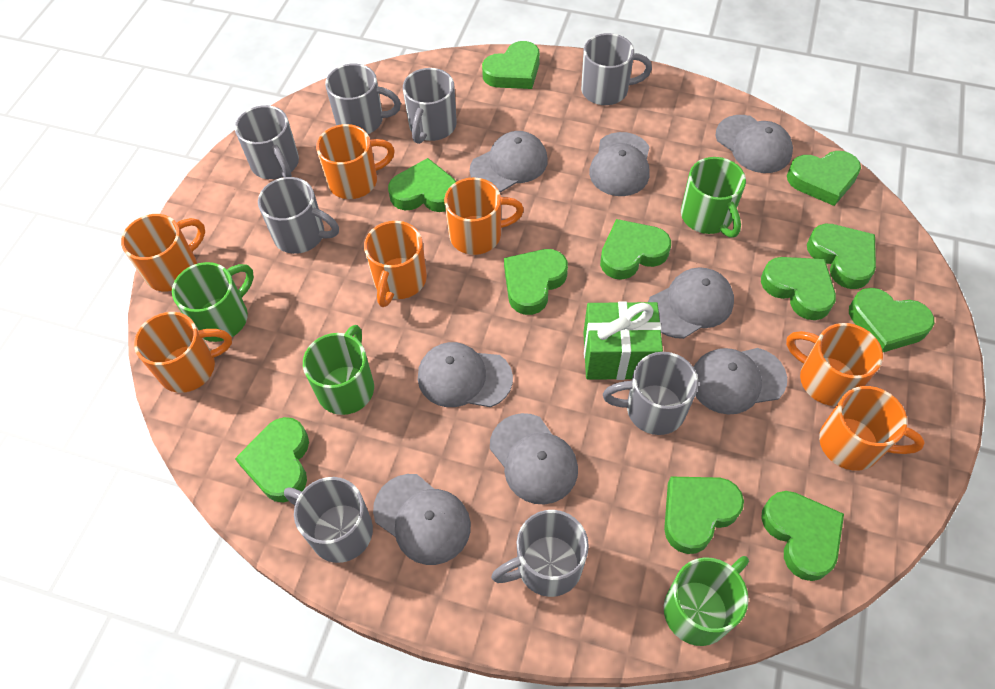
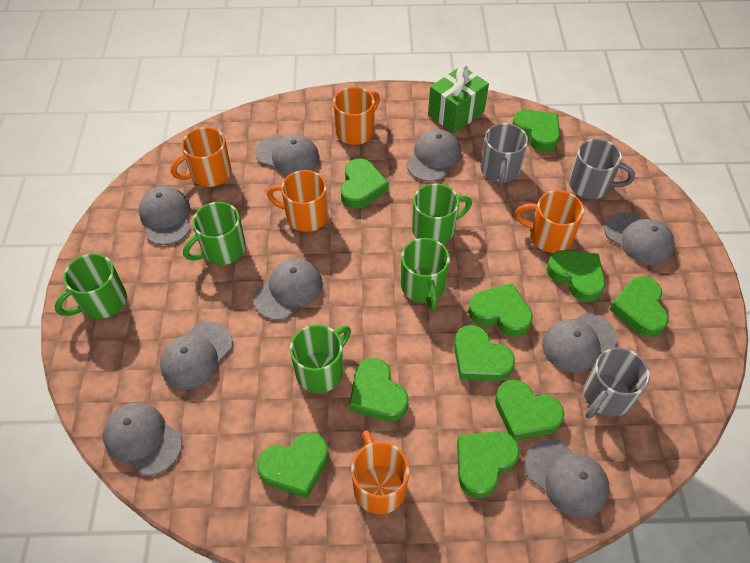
green heart: 11 -> 10
green mug: 4 -> 5
grey cap: 8 -> 9
grey mug: 8 -> 3
orange mug: 7 -> 5

